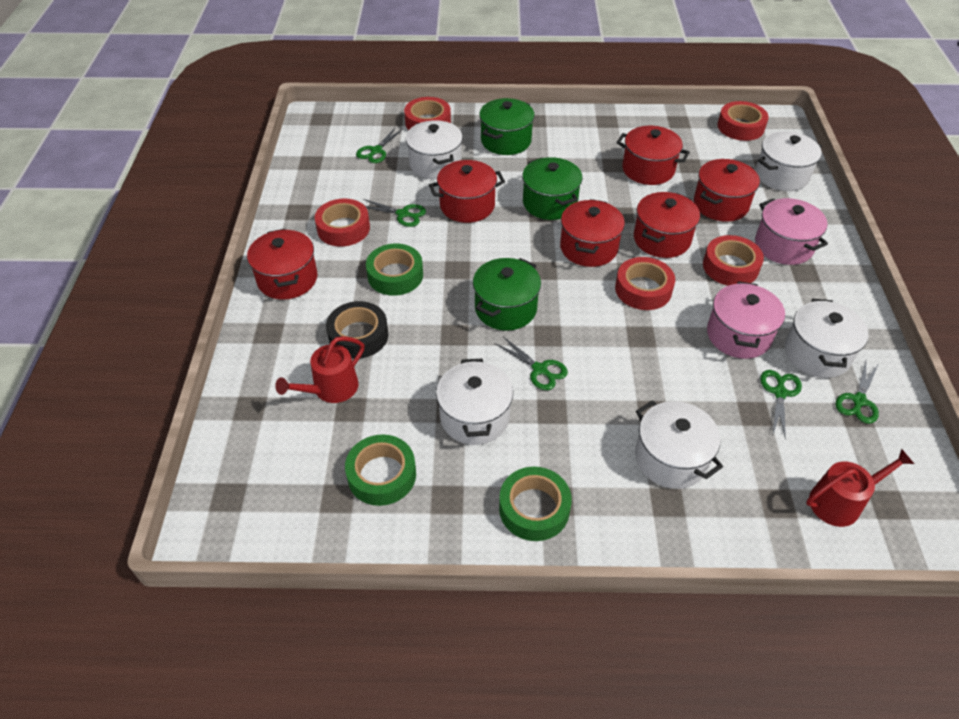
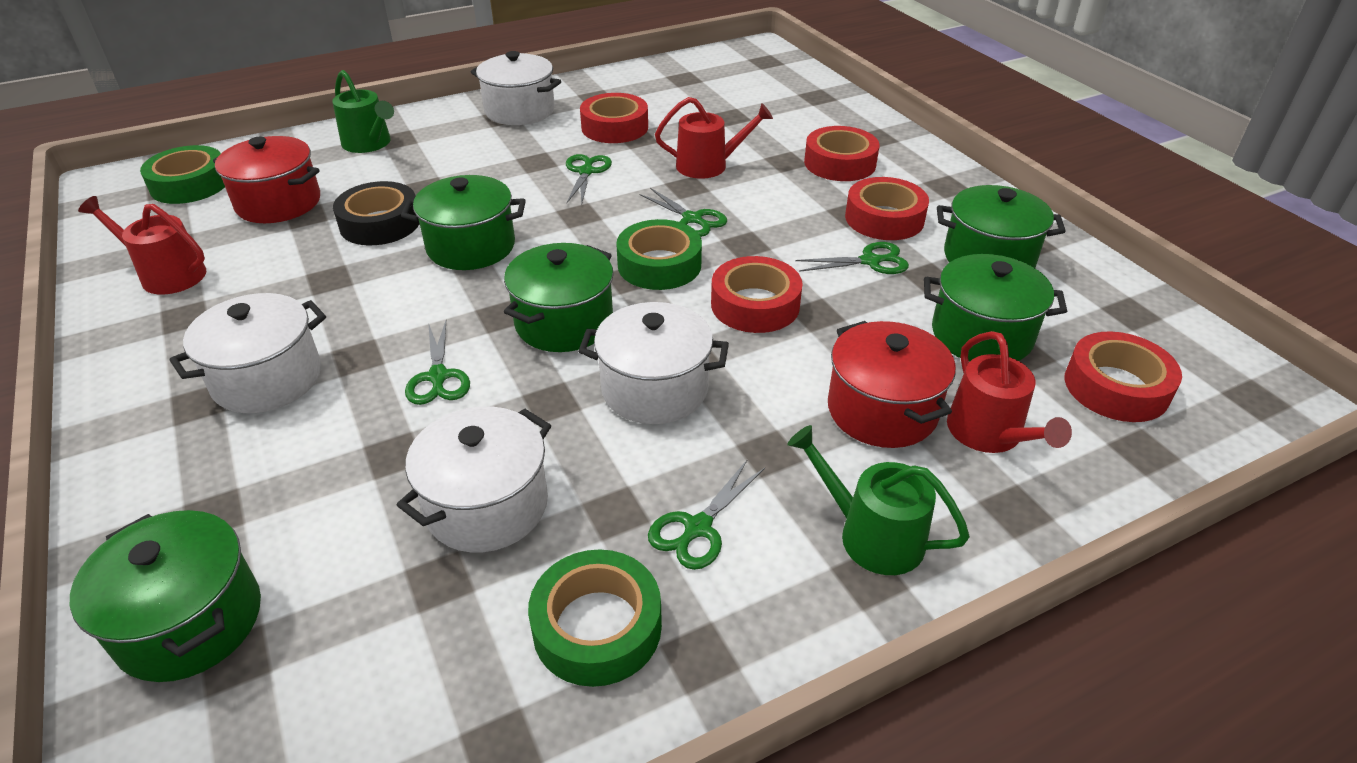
green pot: 3 -> 5
green watering can: 0 -> 2
pink pot: 2 -> 0
red pot: 6 -> 2
red watering can: 2 -> 3
white pot: 5 -> 4

